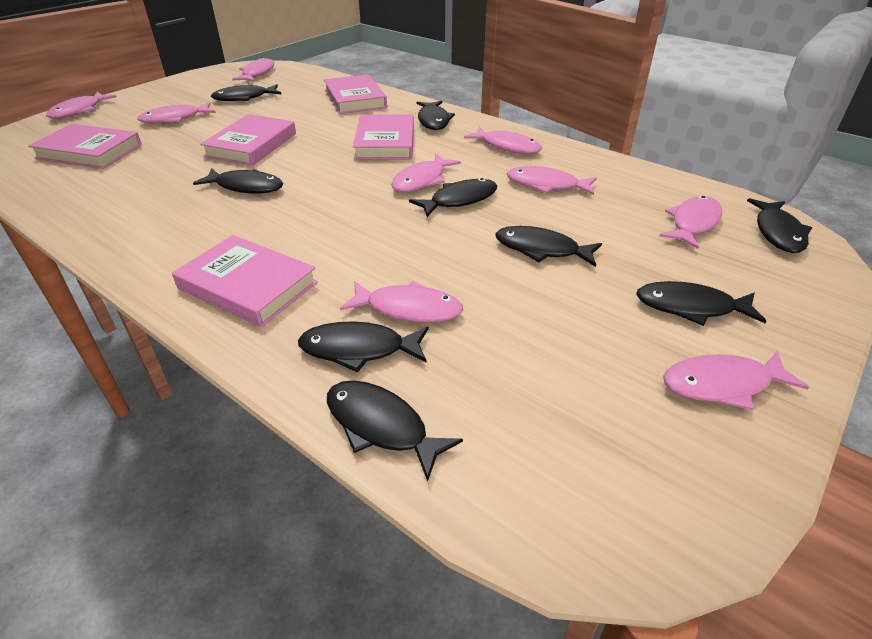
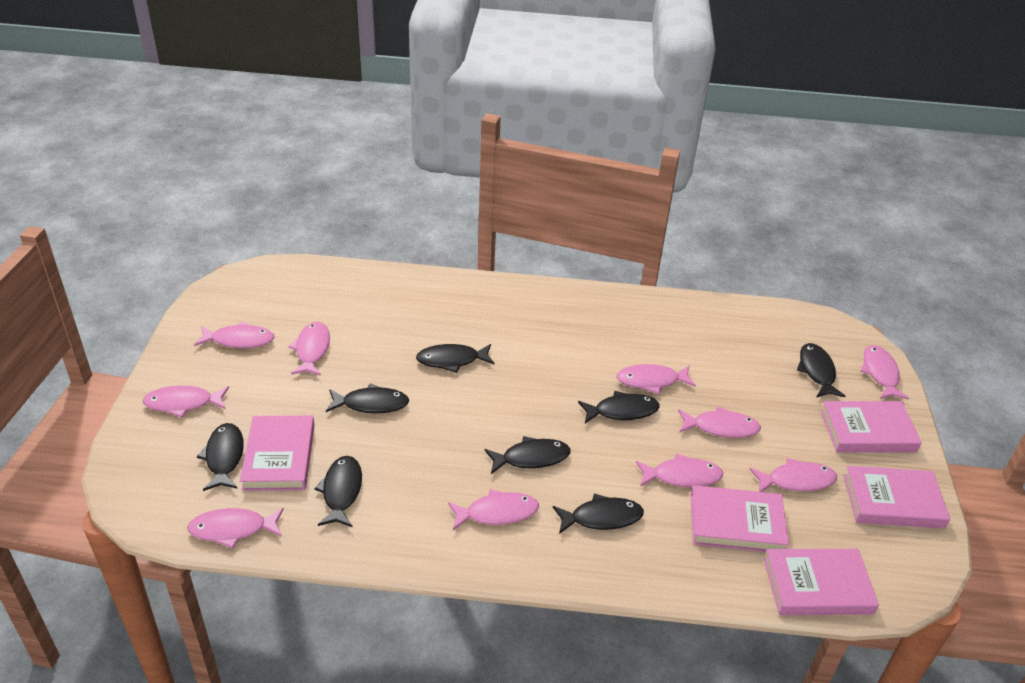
black fish: 9 -> 8
pink fish: 9 -> 10

